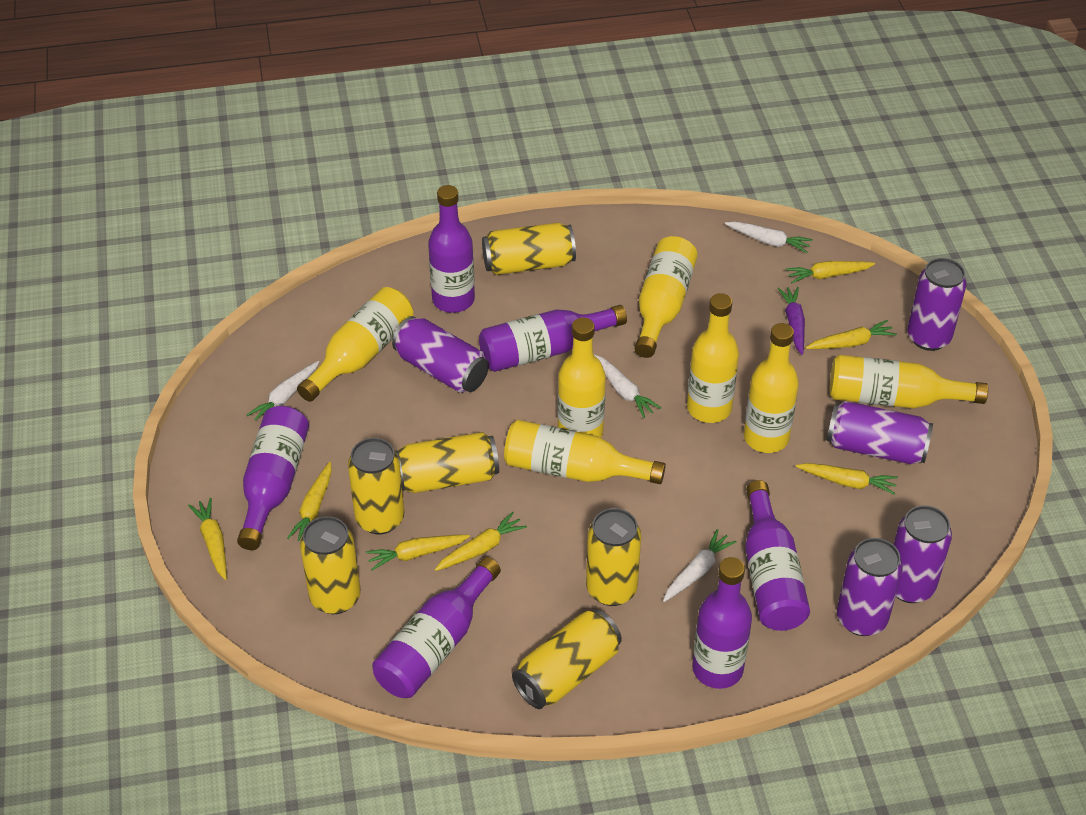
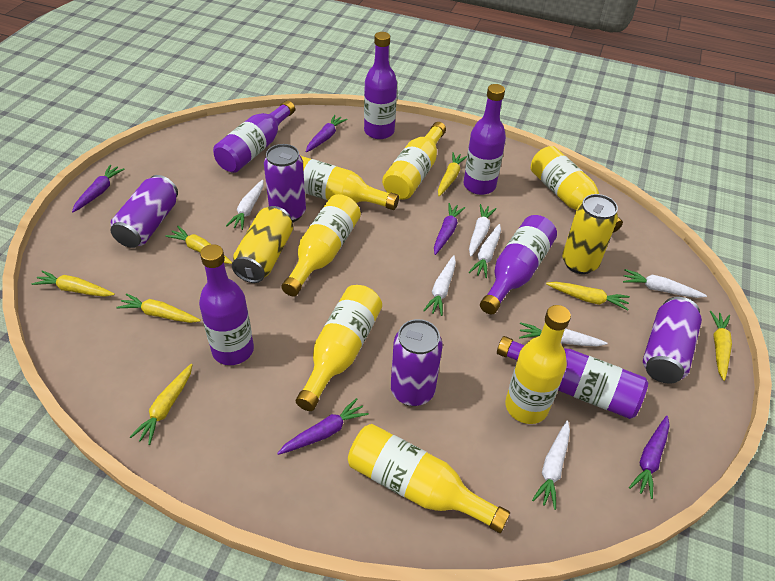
purple can: 5 -> 4
purple carrot: 1 -> 5
white carrot: 4 -> 7
yellow can: 6 -> 2

